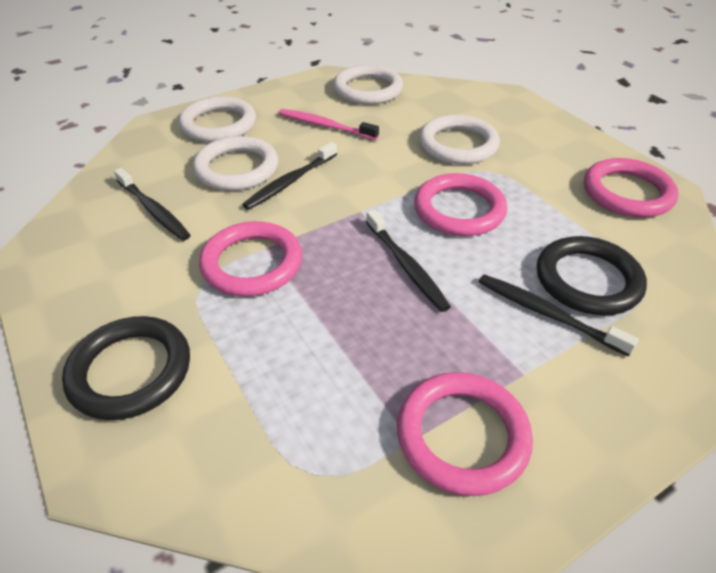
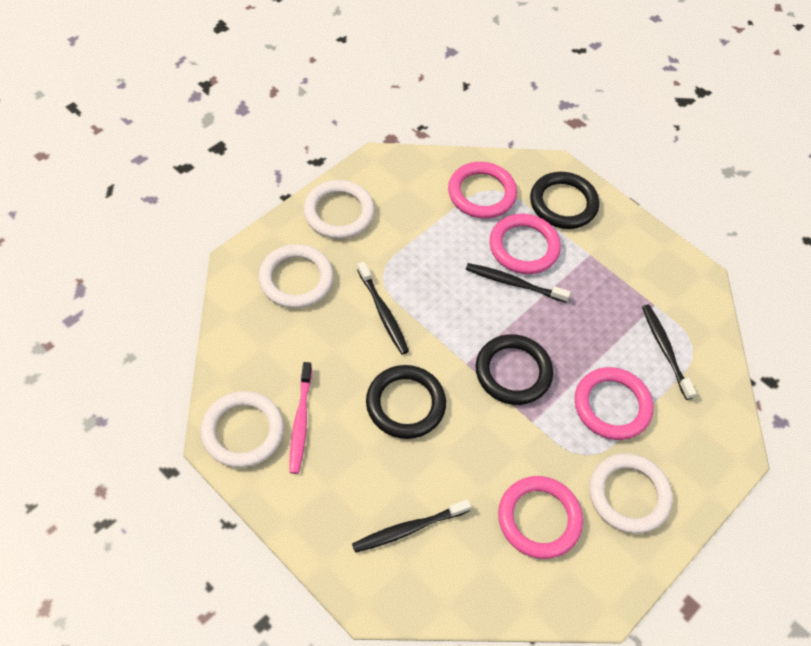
black ring: 2 -> 3

